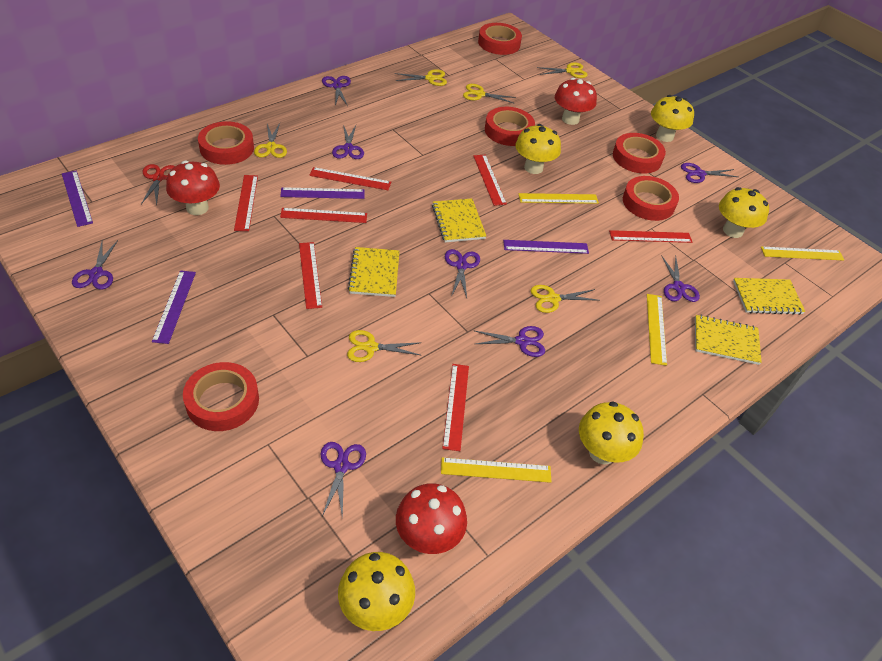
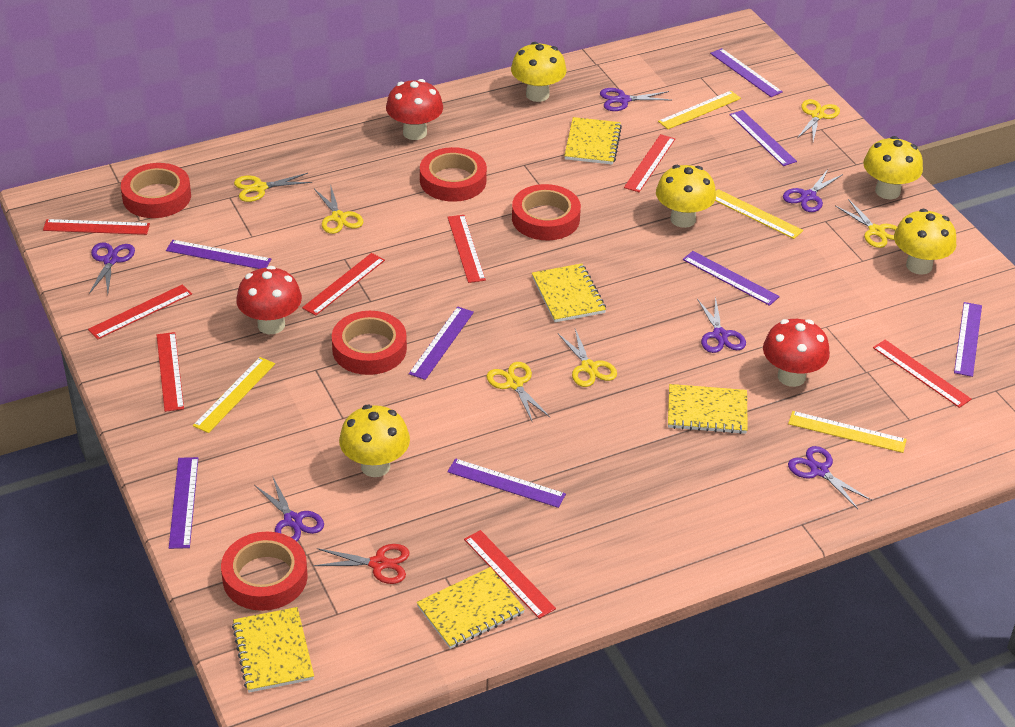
purple ruler: 4 -> 8
purple scissors: 8 -> 6
red ruler: 7 -> 8
red tape: 6 -> 5
yellow notebook: 4 -> 5

